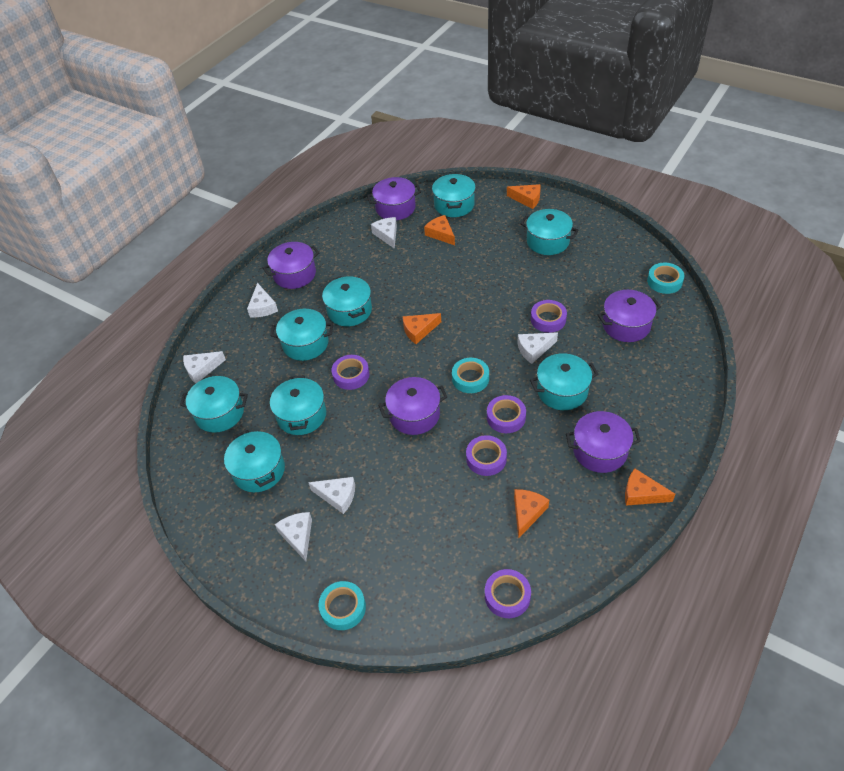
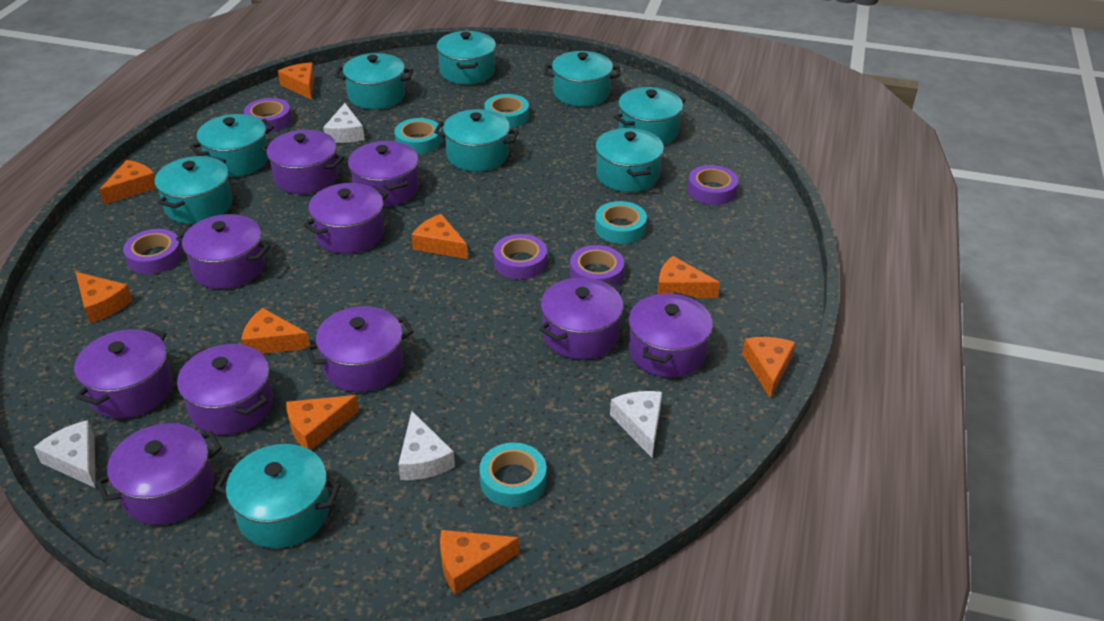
orange cheese: 5 -> 9
purple pot: 5 -> 10
turquoise pot: 8 -> 9
turquoise tape: 3 -> 4
white cheese: 6 -> 4

